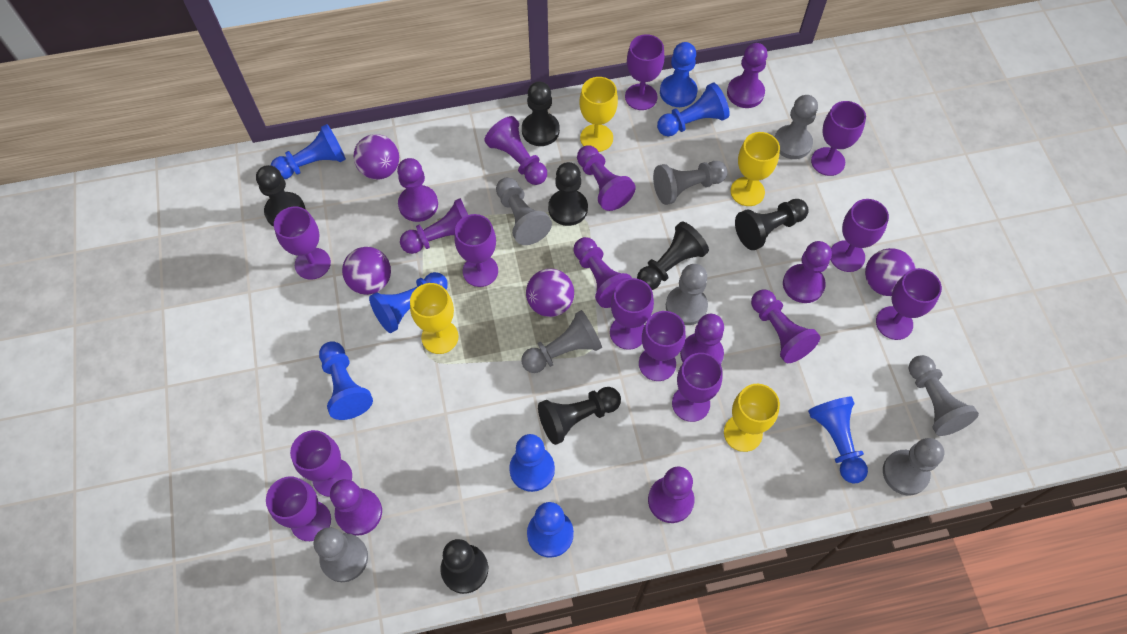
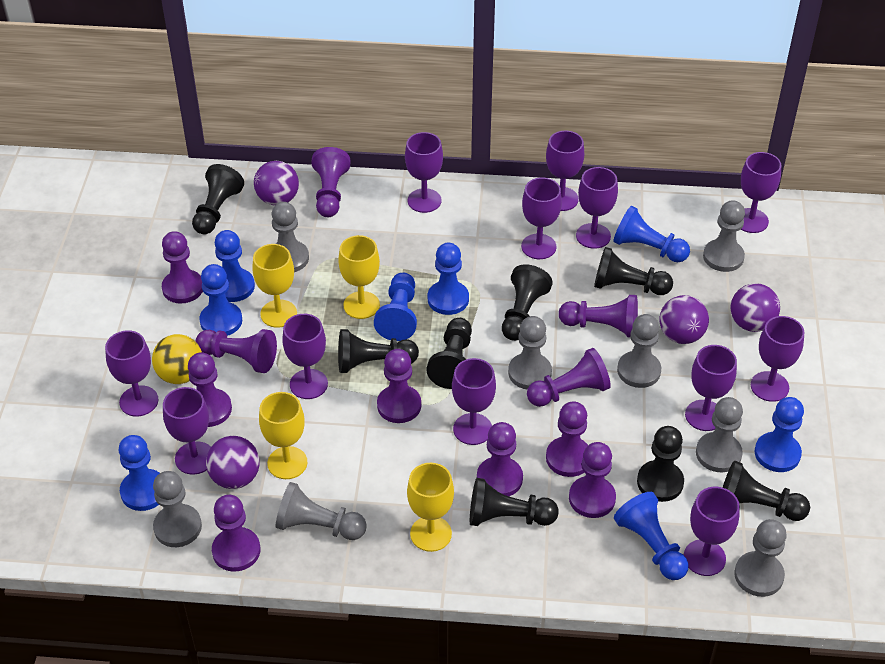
black pawn: 7 -> 8
purple goblet: 11 -> 12
yellow ball: 0 -> 1

